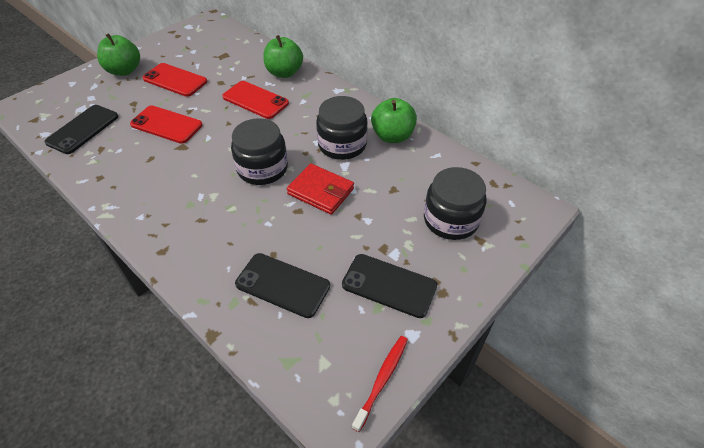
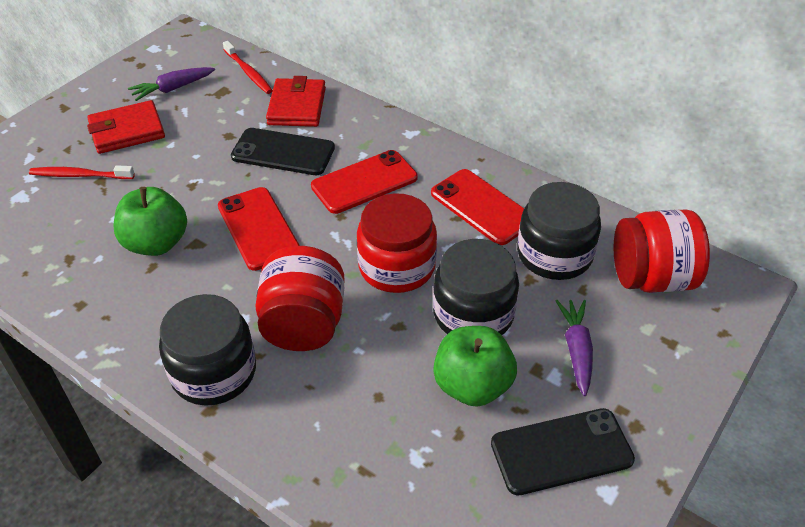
black phone: 3 -> 2
green apple: 3 -> 2
purple carrot: 0 -> 2
red jar: 0 -> 3
red toothbrush: 1 -> 2
red wallet: 1 -> 2

